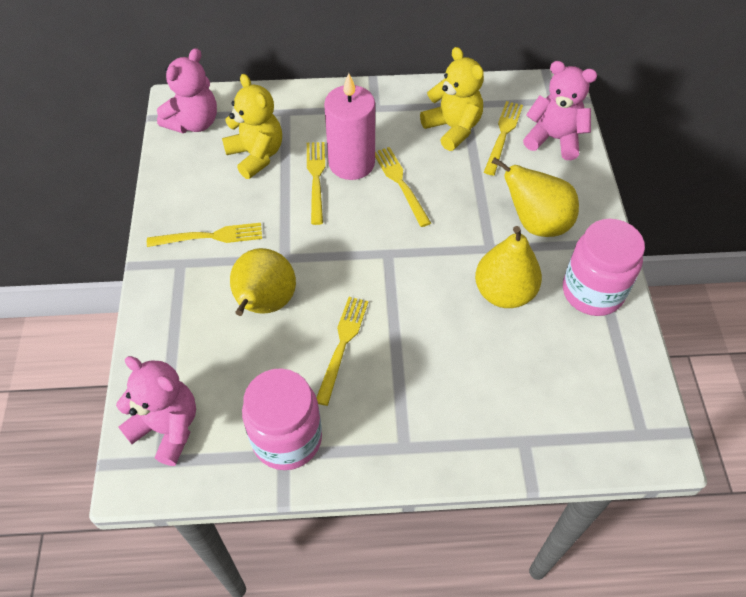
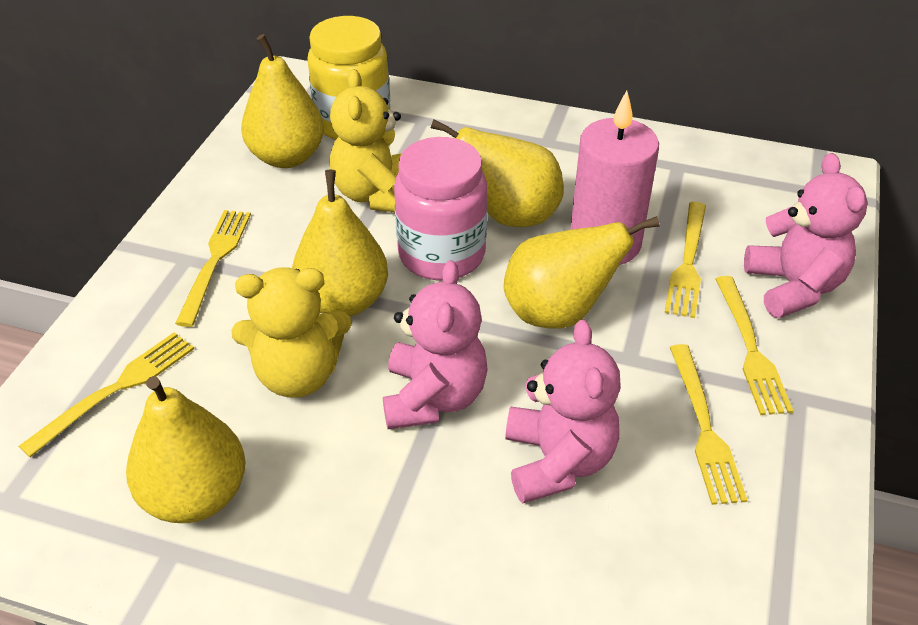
pink jar: 2 -> 1
yellow jar: 0 -> 1
yellow pear: 3 -> 5

